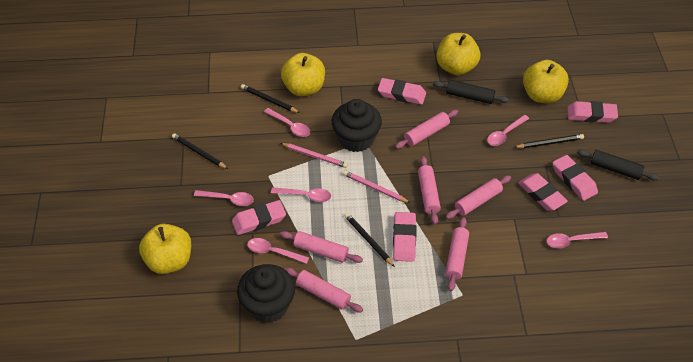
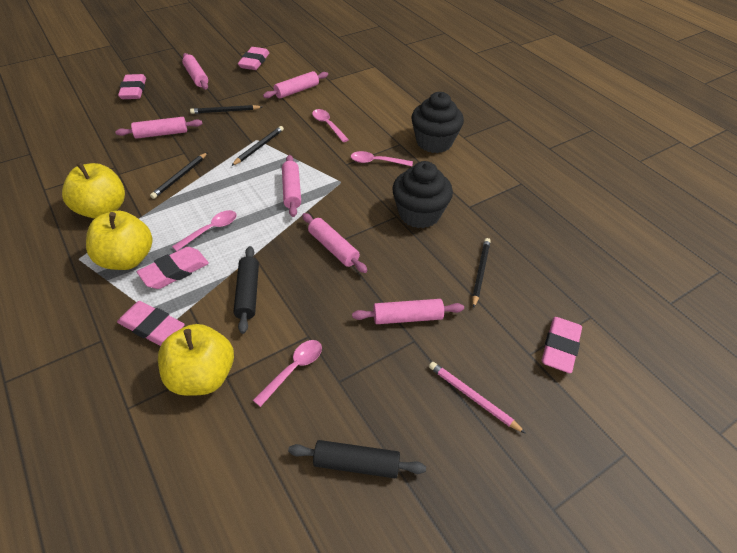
pink eraser: 6 -> 5
pink pencil: 2 -> 1
pink spoon: 6 -> 4
yellow apple: 4 -> 3

